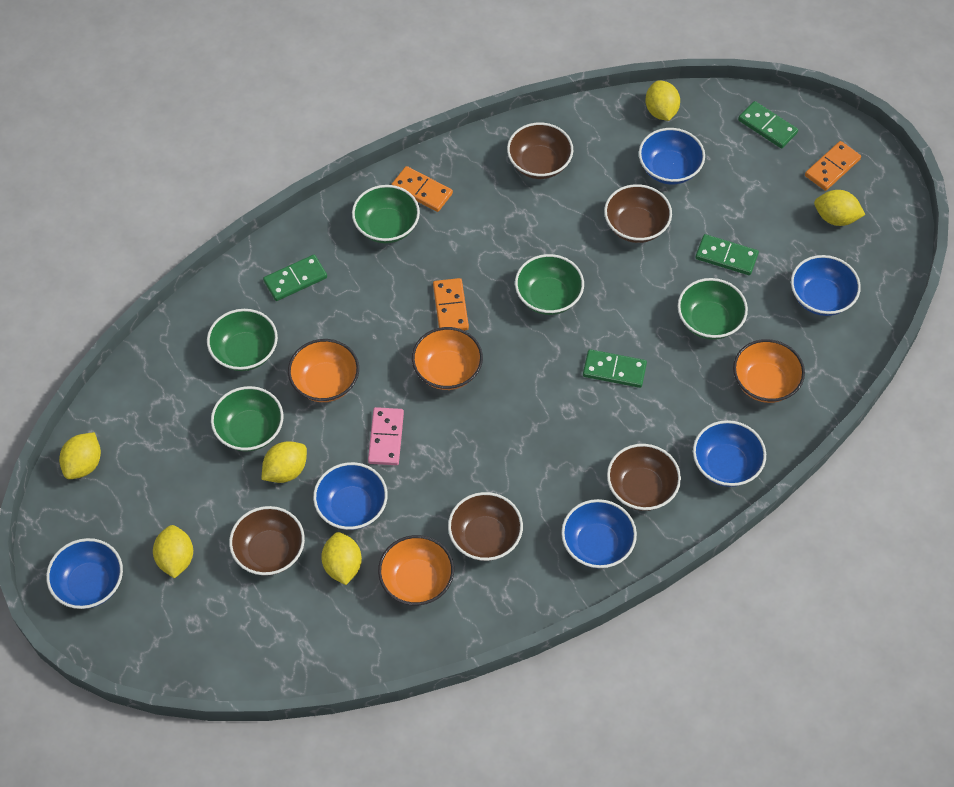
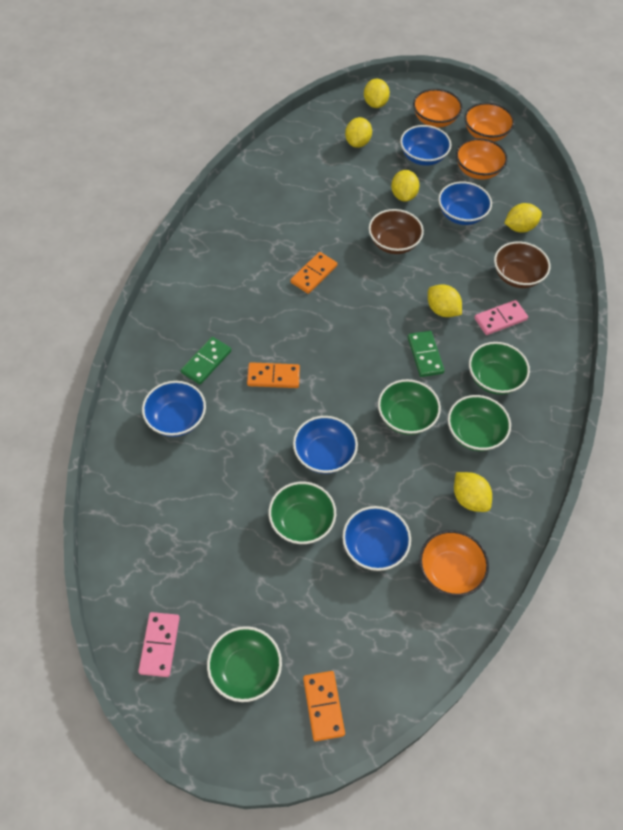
blue bowl: 6 -> 5
brown bowl: 5 -> 2
green domino: 4 -> 2
pink domino: 1 -> 2

